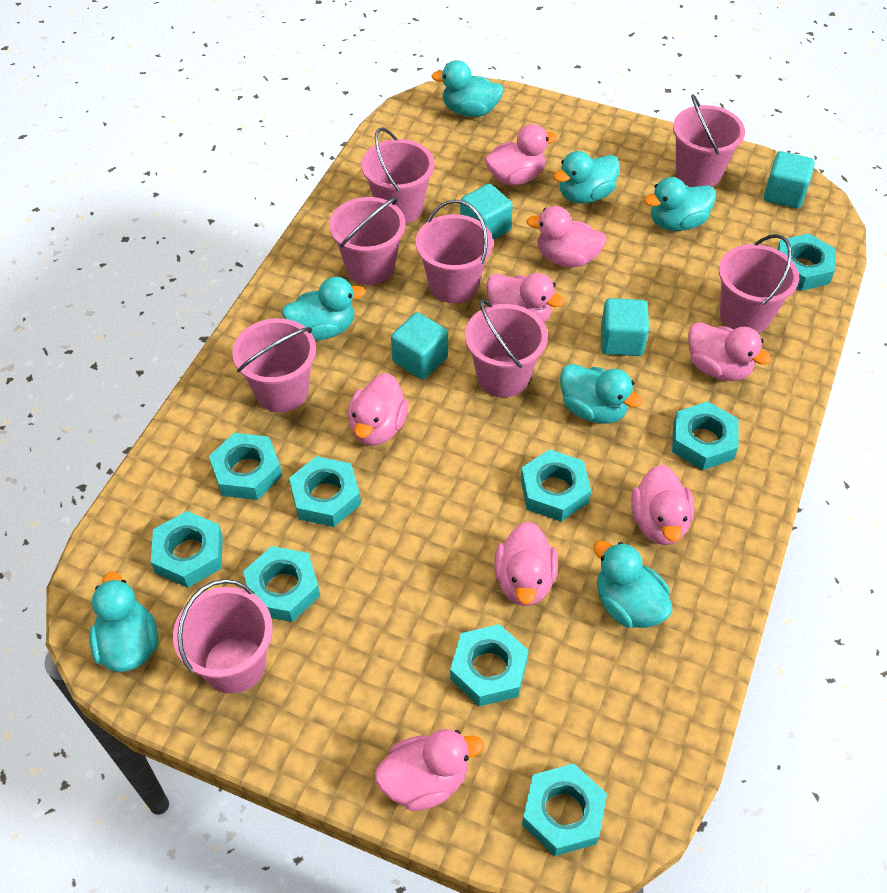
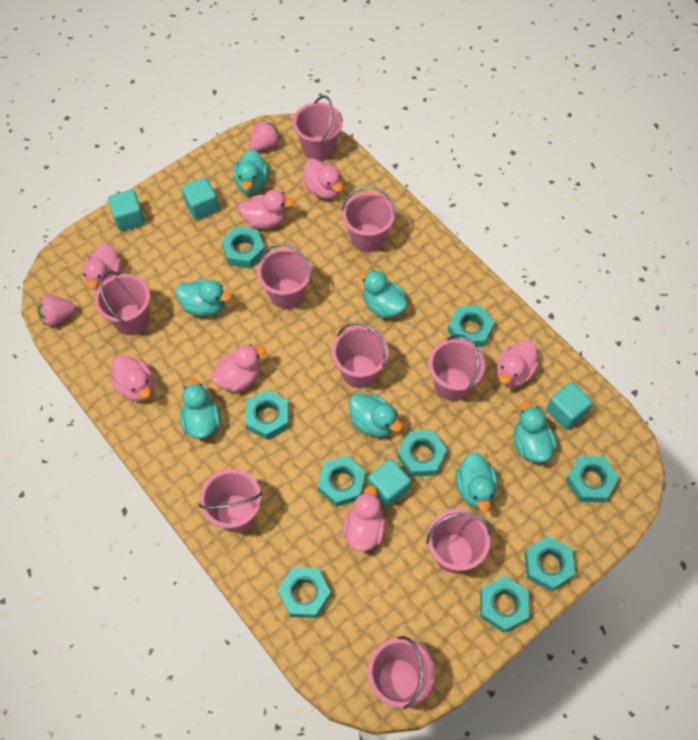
pink bucket: 8 -> 9
pink duck: 8 -> 7
pink strawberry: 0 -> 2

